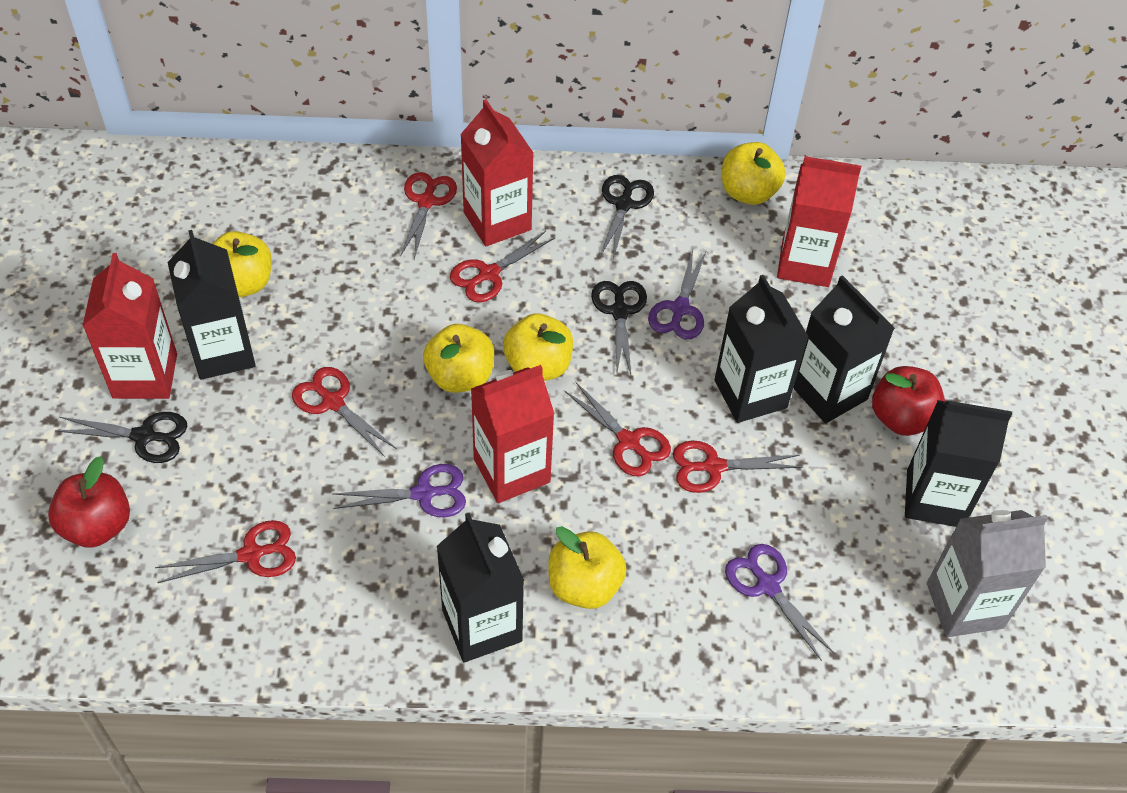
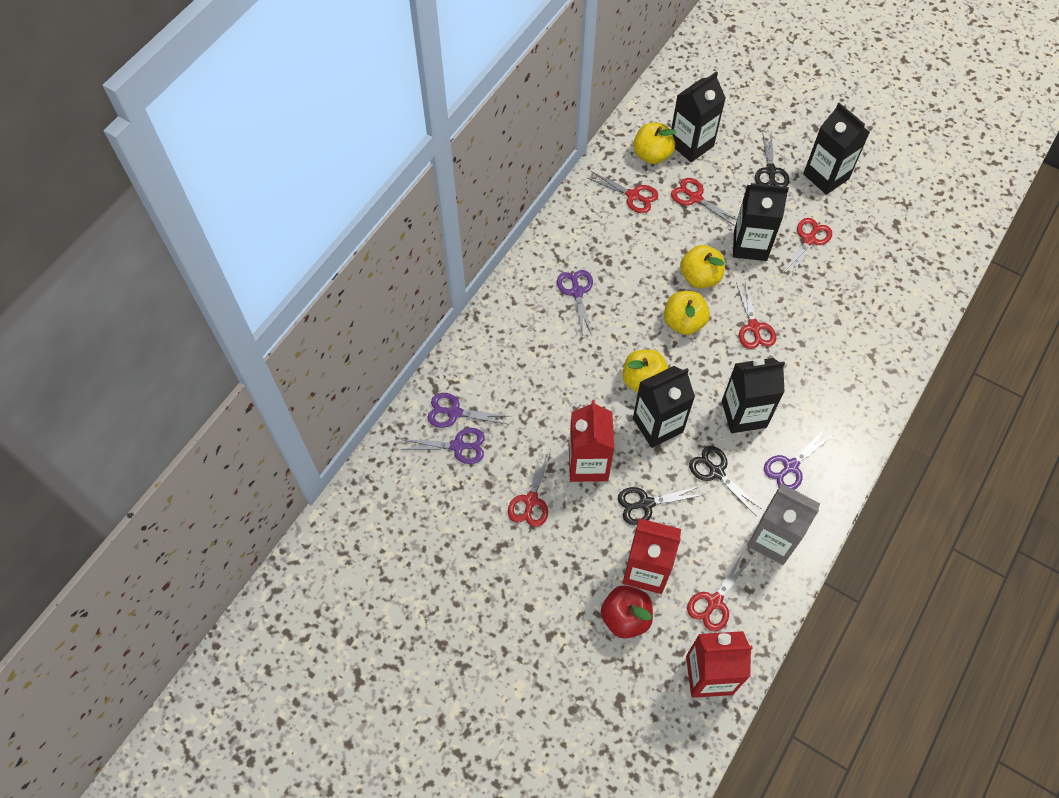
purple scissors: 3 -> 4
red apple: 2 -> 1
red carton: 4 -> 3
yellow apple: 5 -> 4

